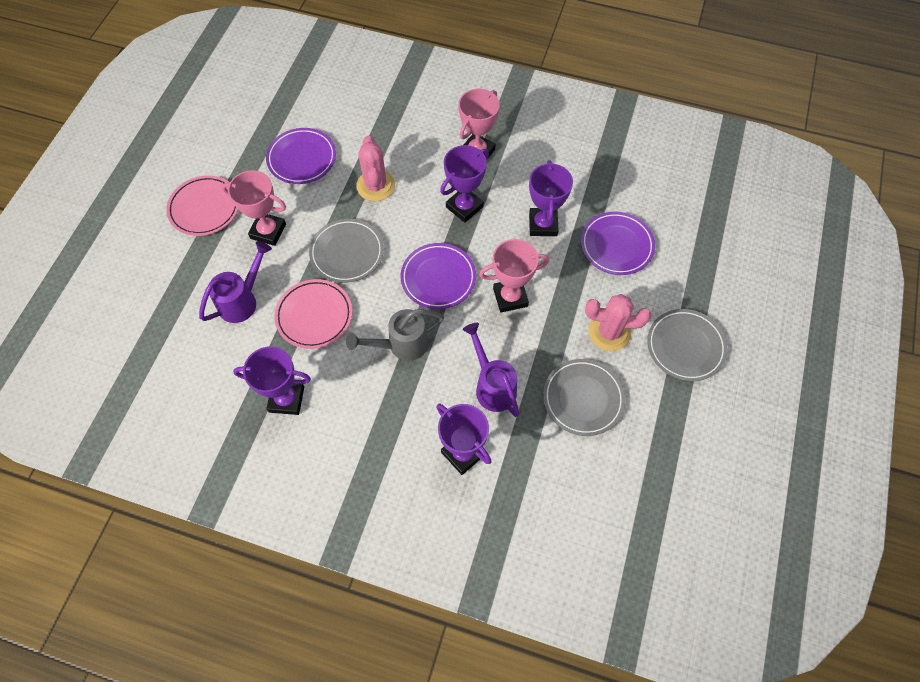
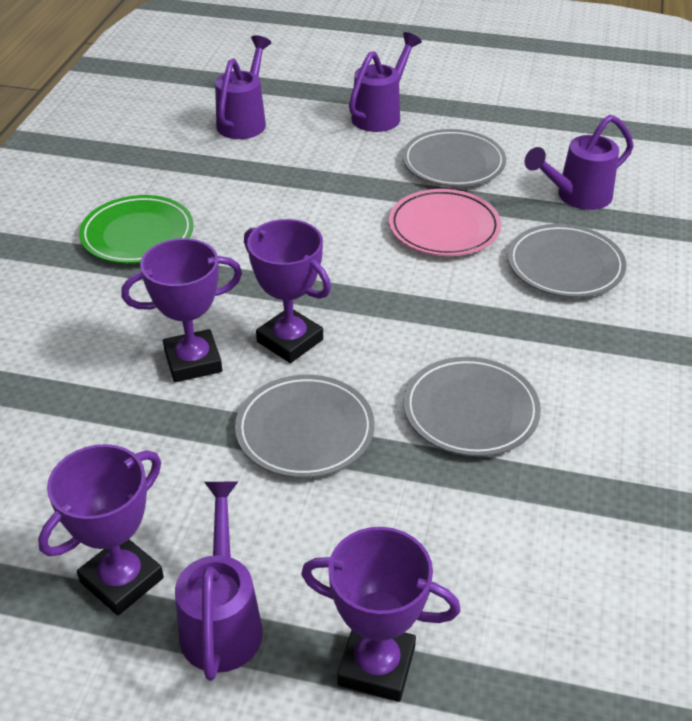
green plate: 0 -> 1
grey plate: 3 -> 4
grey watering can: 1 -> 0
pink cactus: 2 -> 0
pink plate: 2 -> 1
pink trophy: 3 -> 0
purple plate: 3 -> 0
purple watering can: 2 -> 4

